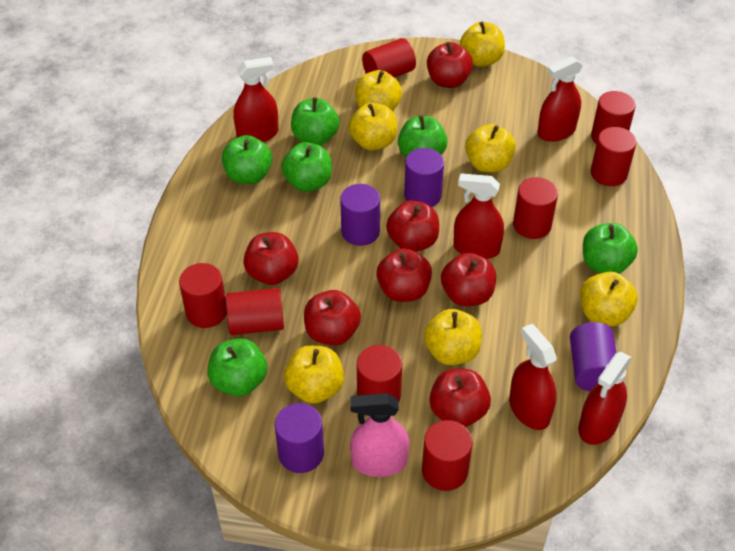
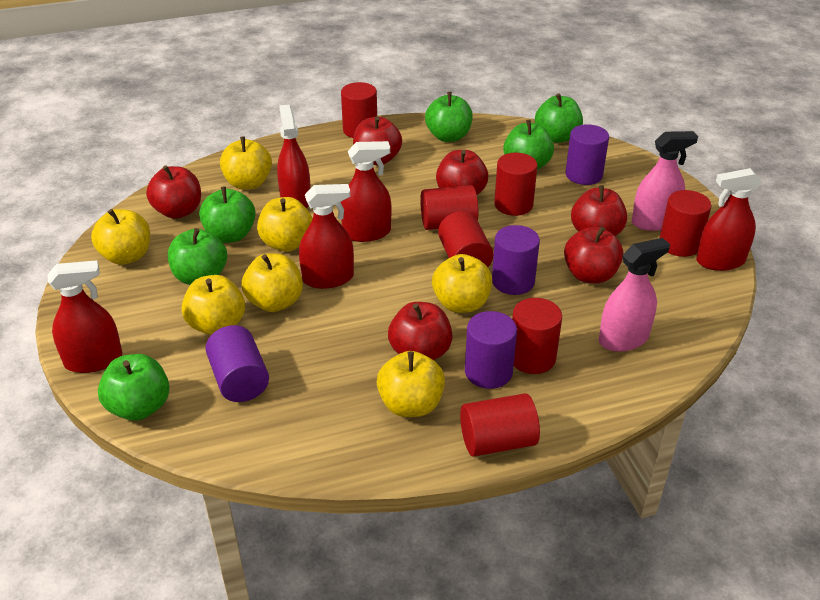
pink spray bottle: 1 -> 2
red apple: 7 -> 6
red cylinder: 8 -> 7

